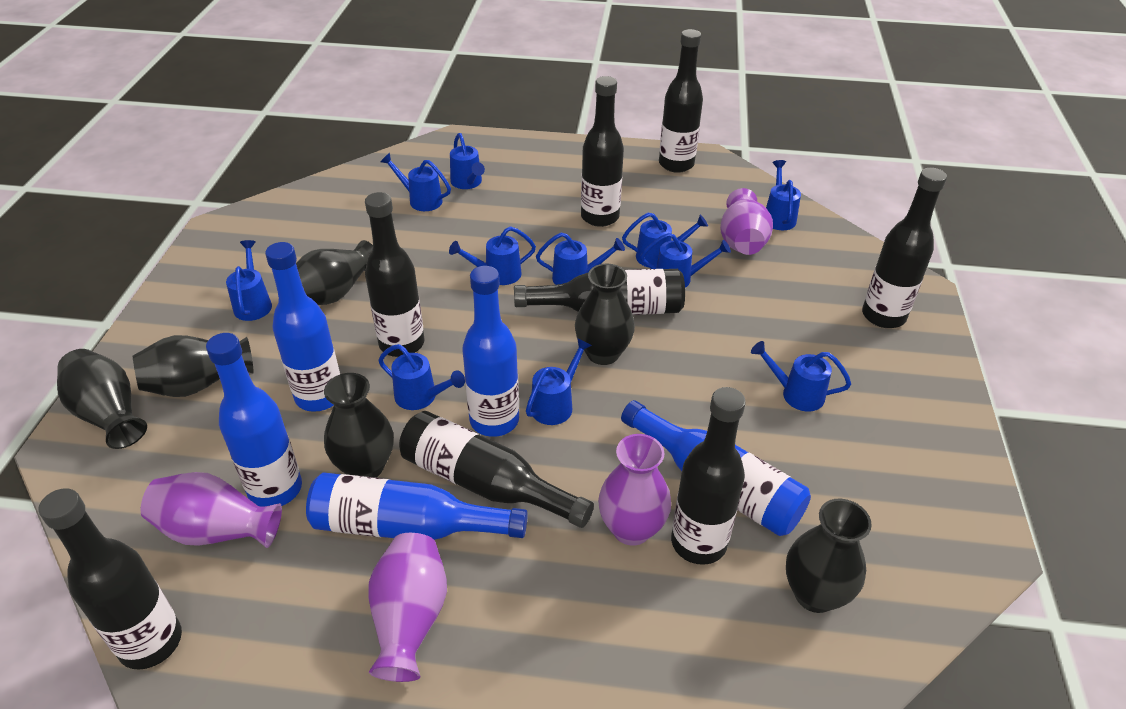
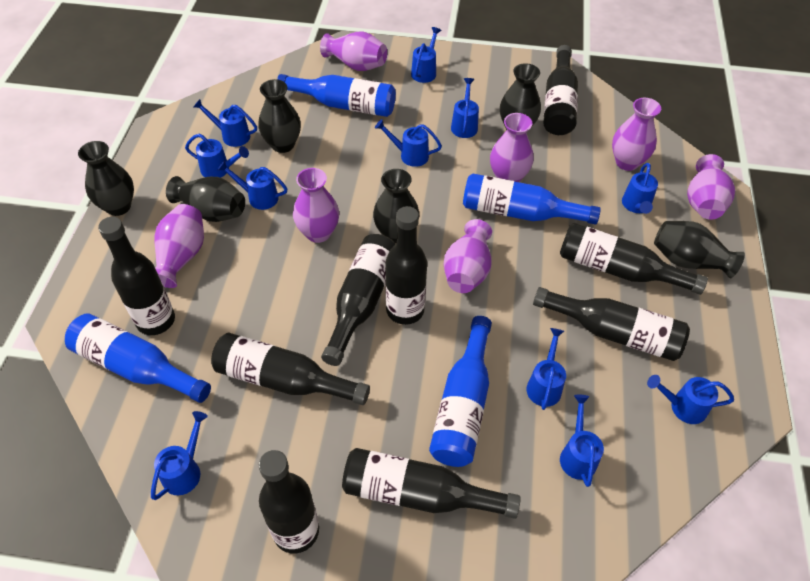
black bottle: 8 -> 9
blue bottle: 5 -> 4
purple vase: 4 -> 7

